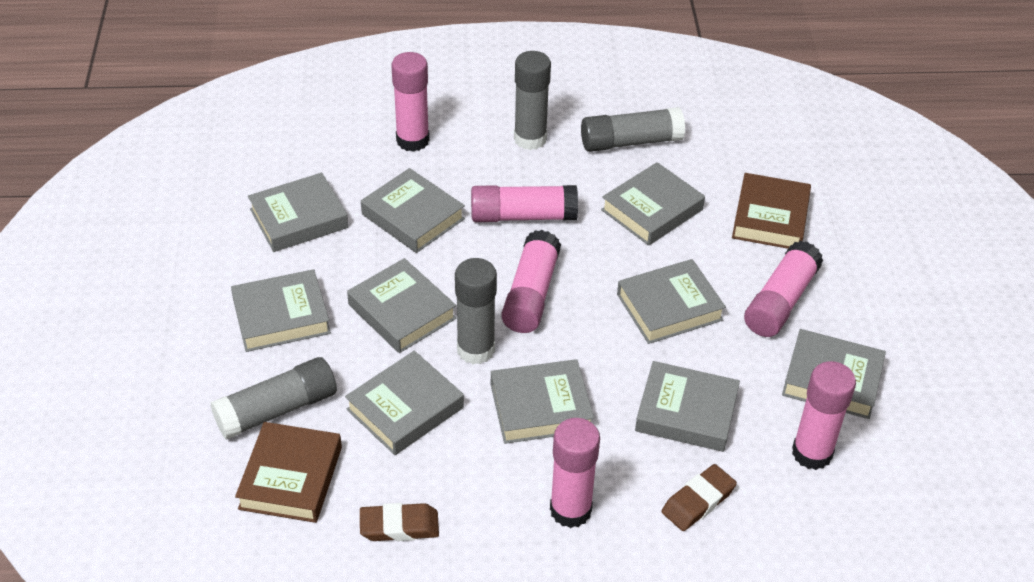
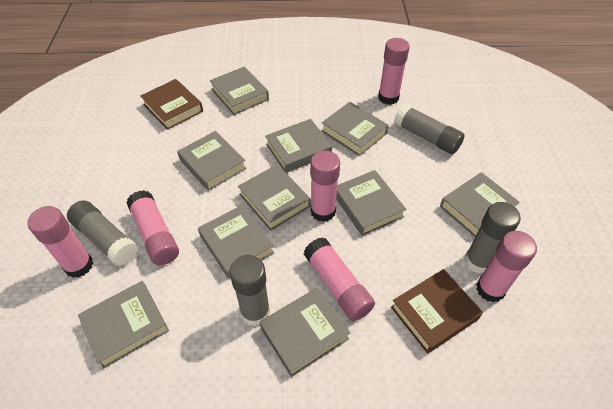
brown eraser: 2 -> 0

